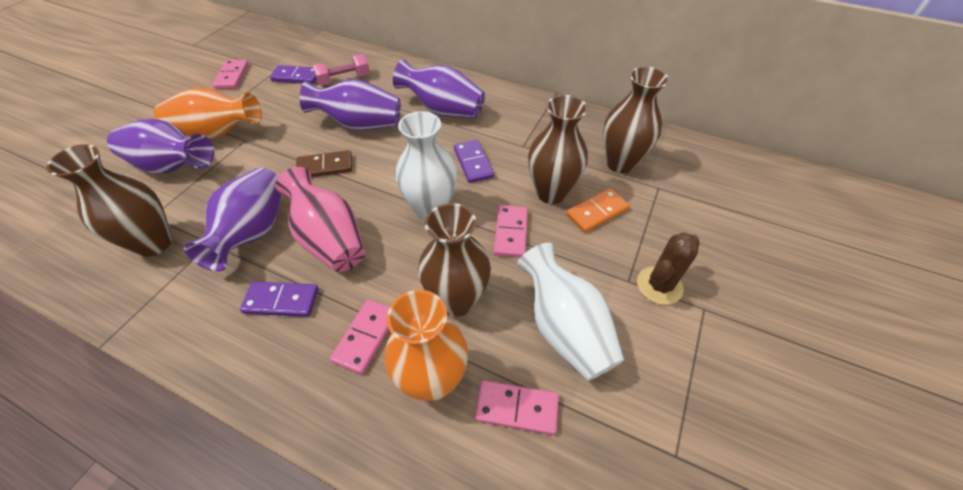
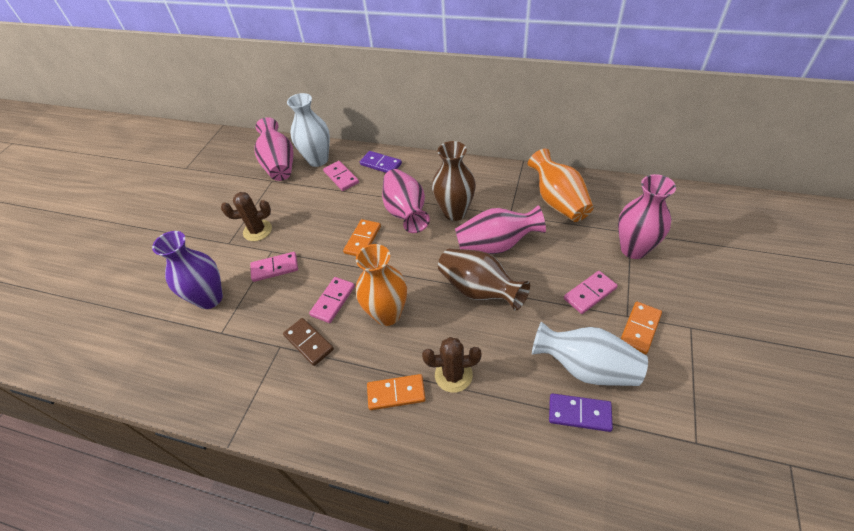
brown cactus: 1 -> 2
brown vase: 4 -> 2
orange domino: 1 -> 3
pink dumbbell: 1 -> 0
pink vase: 1 -> 4
purple domino: 3 -> 2
purple vase: 4 -> 1

